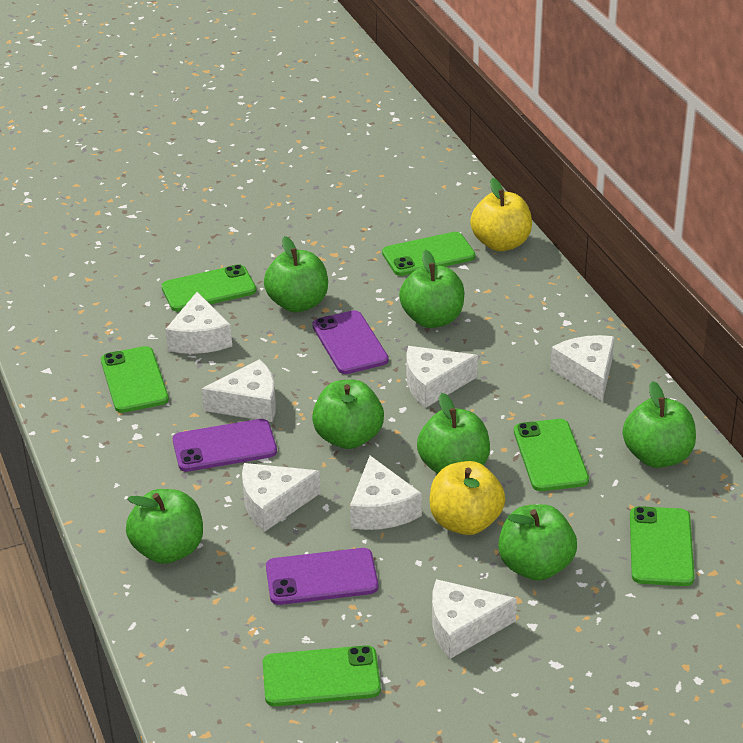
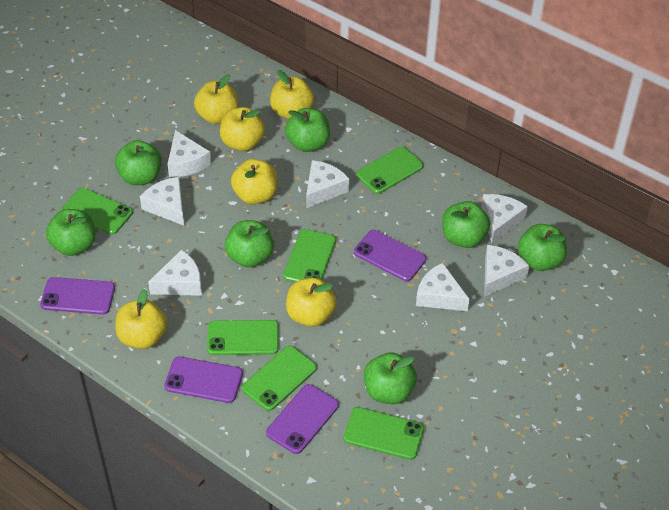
purple phone: 3 -> 4
yellow apple: 2 -> 6

